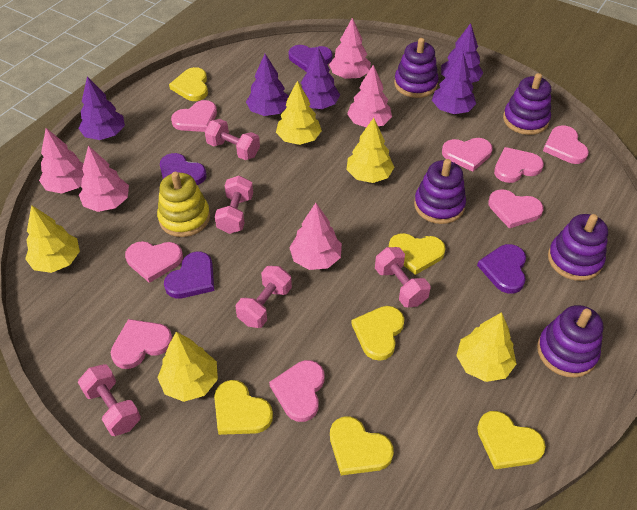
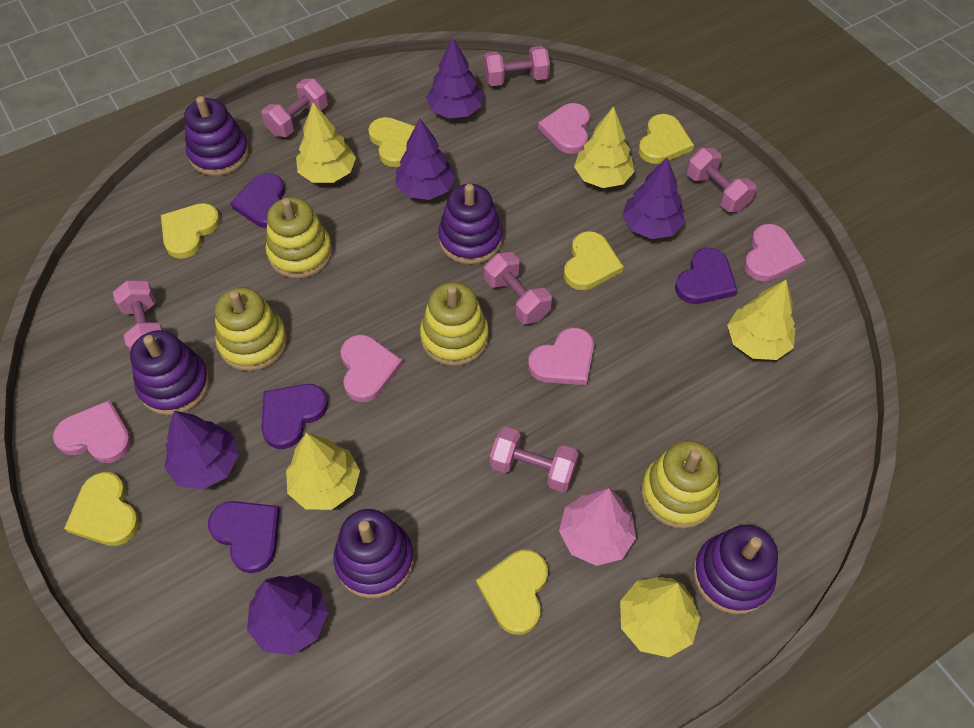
pink dumbbell: 5 -> 6
pink heart: 8 -> 5
pink tree: 5 -> 1
yellow stacking toy: 1 -> 4

